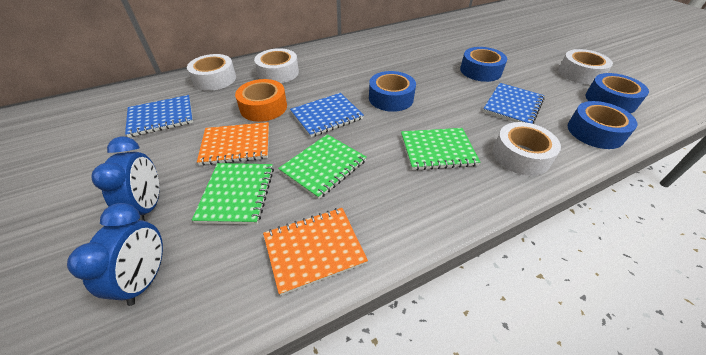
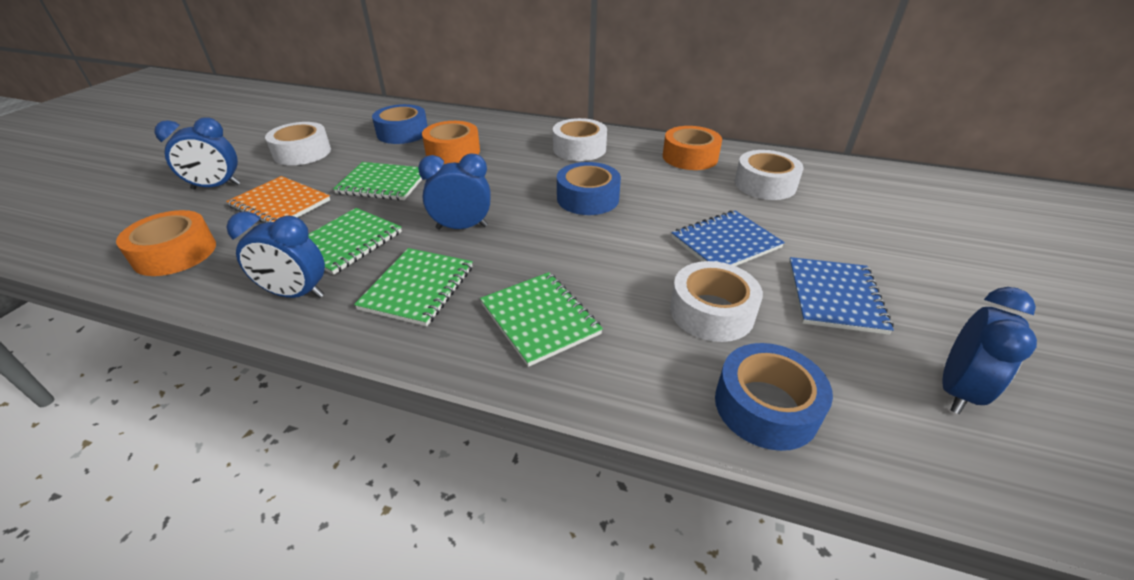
blue clock: 2 -> 4
blue notebook: 3 -> 2
blue tape: 4 -> 3
green notebook: 3 -> 4
orange notebook: 2 -> 1
orange tape: 1 -> 3

